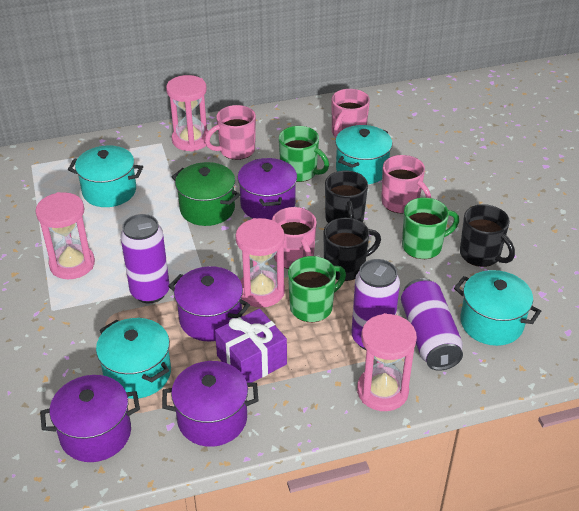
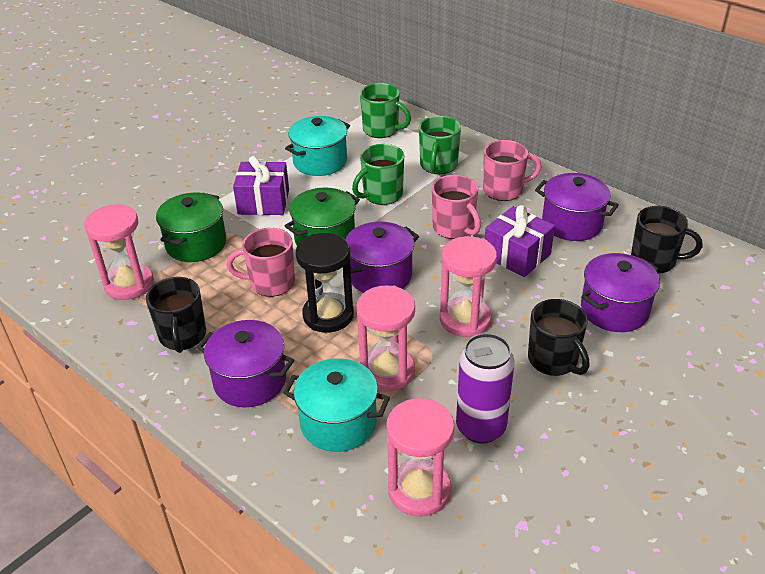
black hourglass: 0 -> 1
green pot: 1 -> 2
pink mug: 4 -> 3
purple can: 3 -> 1
purple gift: 1 -> 2
turquoise pot: 4 -> 2

